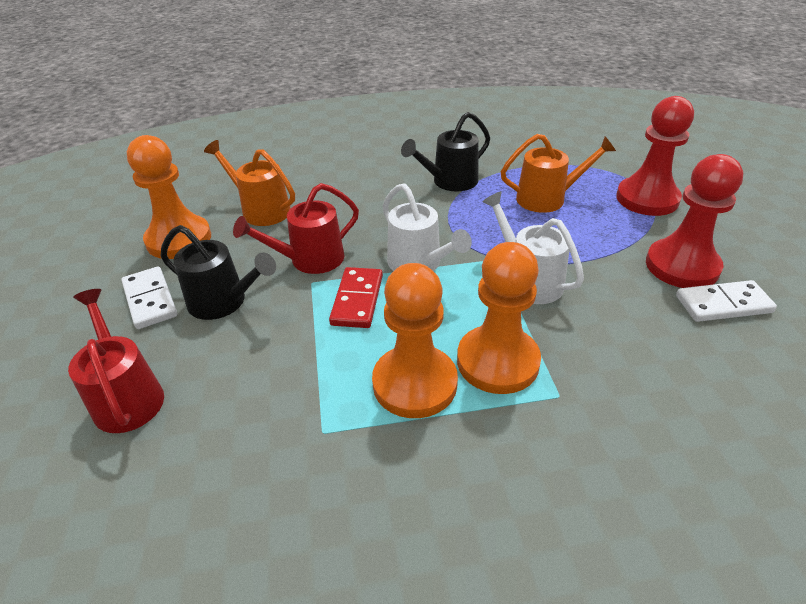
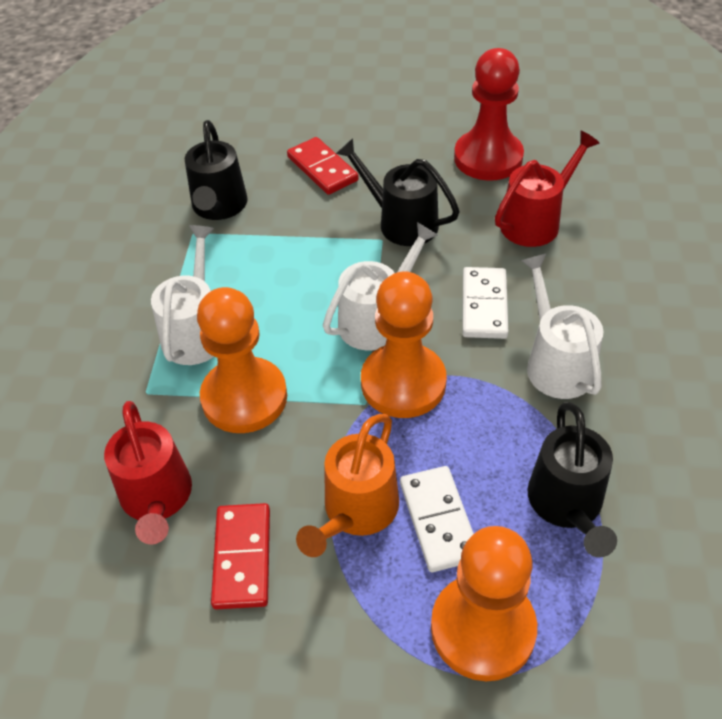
black watering can: 2 -> 3
orange watering can: 2 -> 1
red domino: 1 -> 2
red pawn: 2 -> 1
white watering can: 2 -> 3

